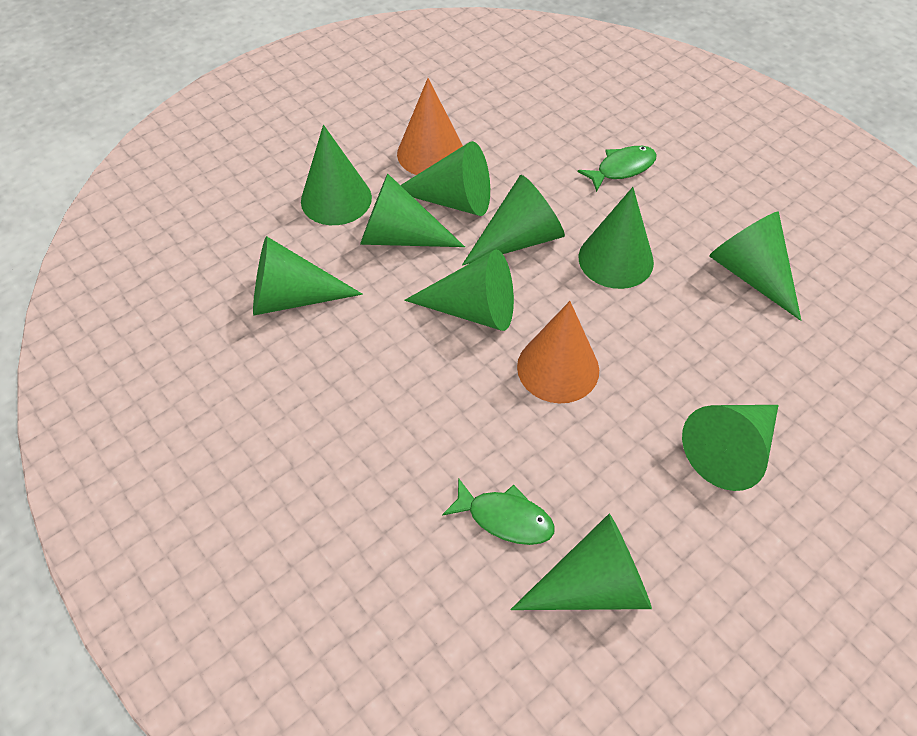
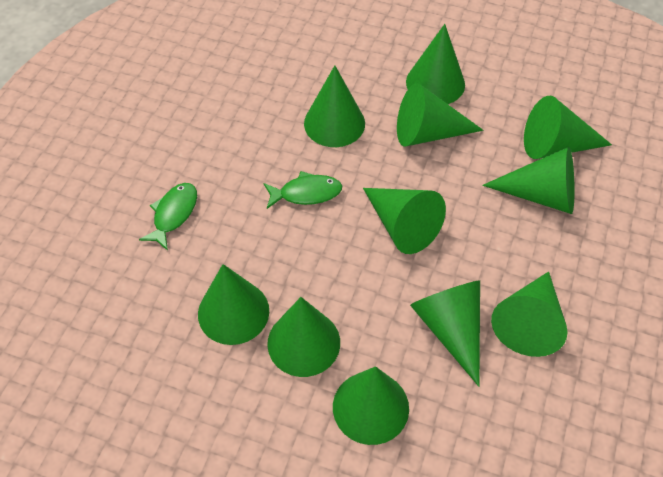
green cone: 10 -> 11
orange cone: 2 -> 0

